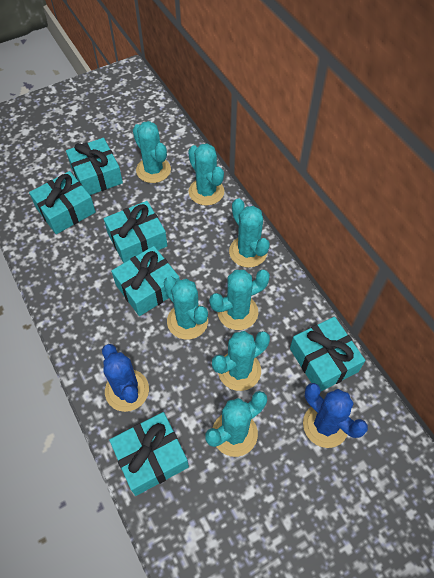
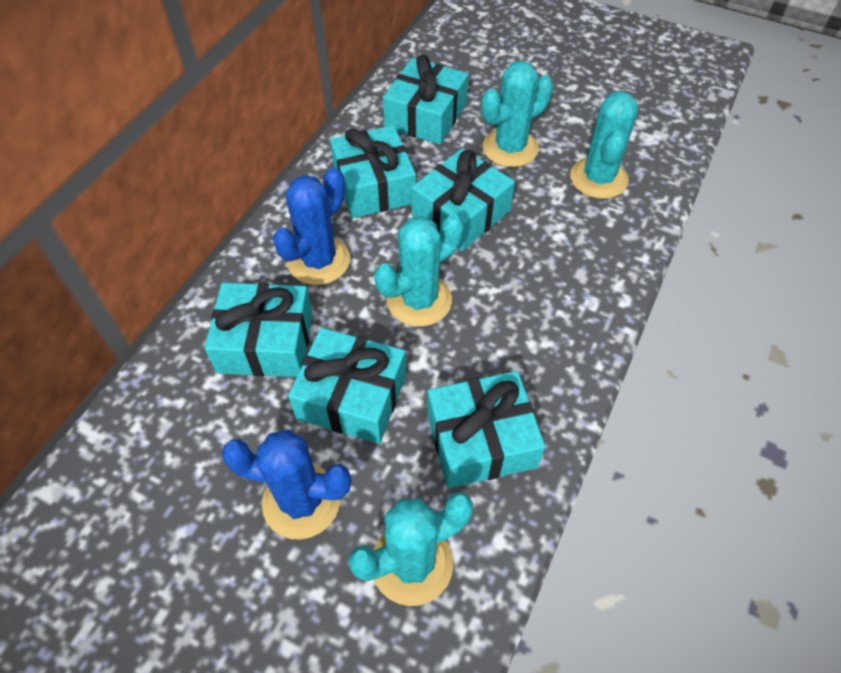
turquoise cactus: 7 -> 4

